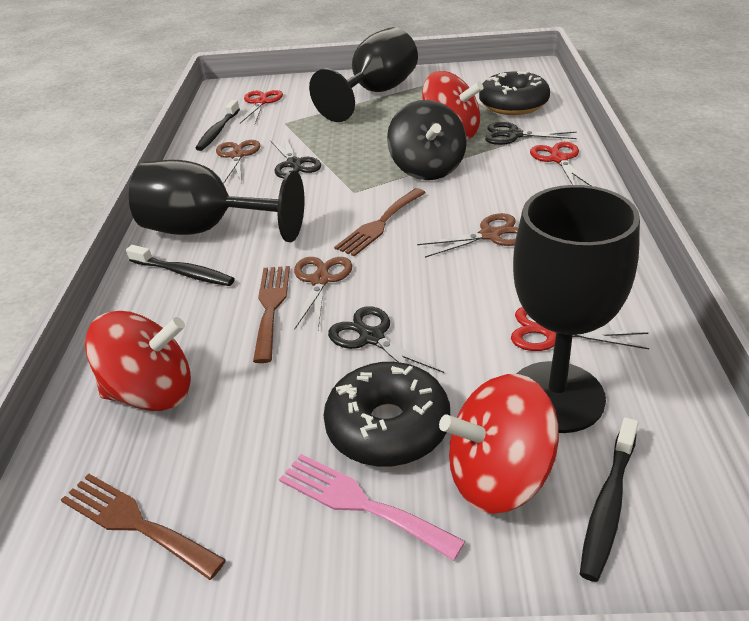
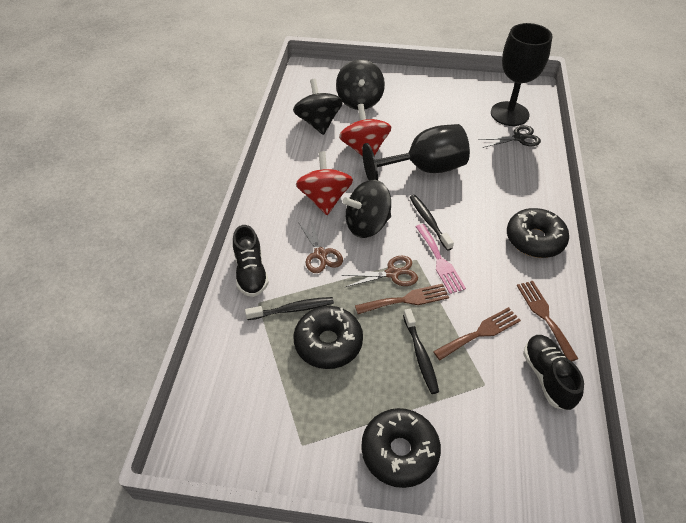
black donut: 2 -> 3
black goblet: 3 -> 2
black scissors: 3 -> 1
black shoe: 0 -> 2
black spinning top: 1 -> 3
brown scissors: 3 -> 2
red scissors: 3 -> 0
red spinning top: 3 -> 2

